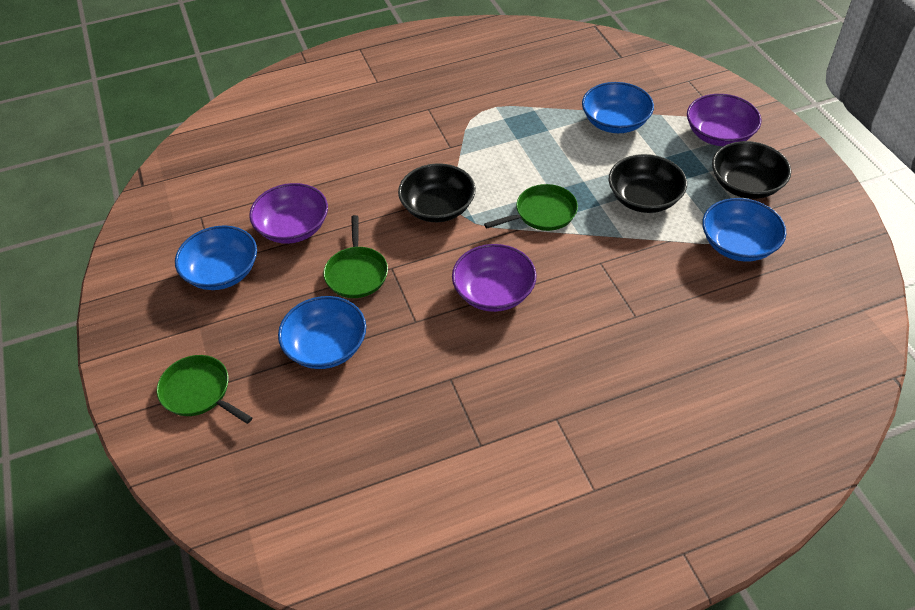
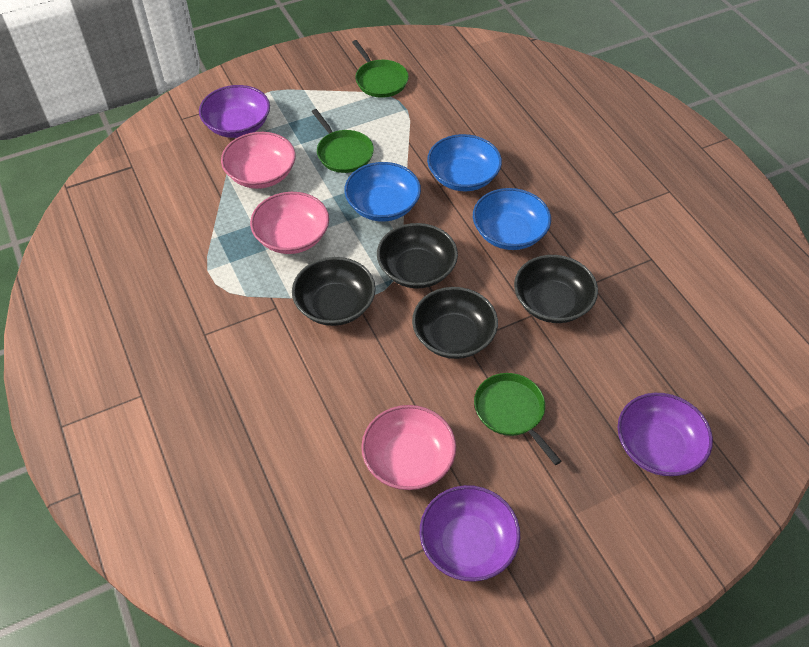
black bowl: 3 -> 4
blue bowl: 4 -> 3
pink bowl: 0 -> 3

